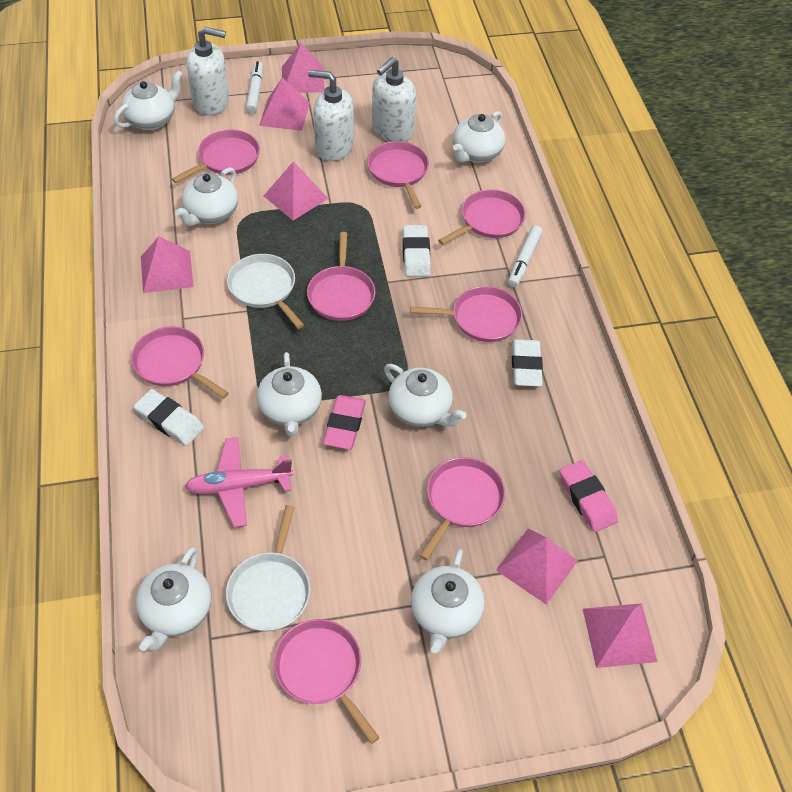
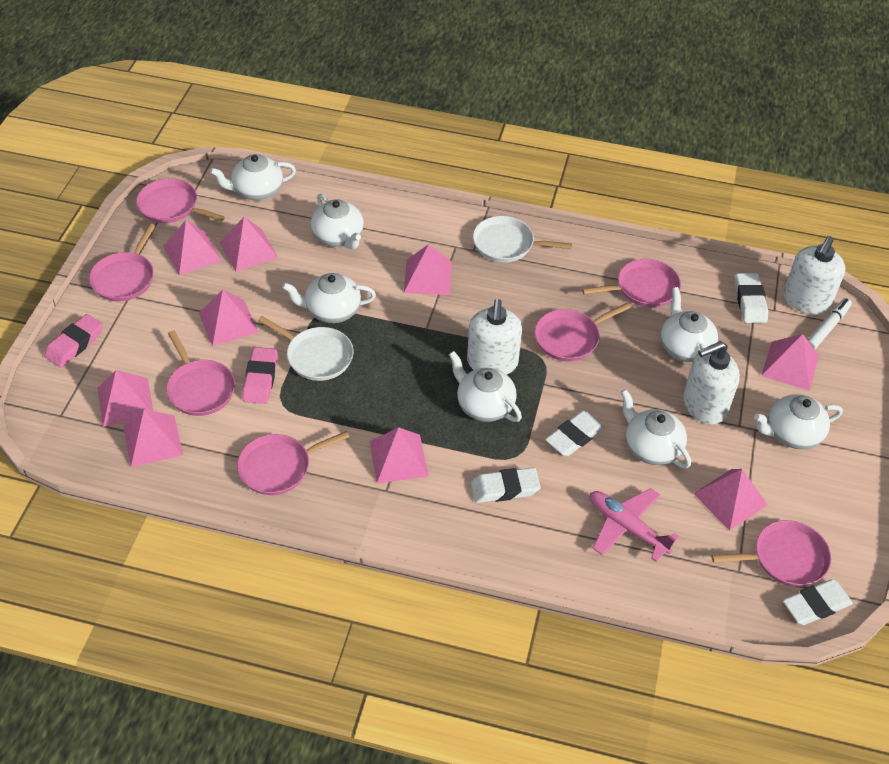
pink pan: 8 -> 7
pink pyramid: 6 -> 9
white eraser: 3 -> 4
white marker: 2 -> 1

